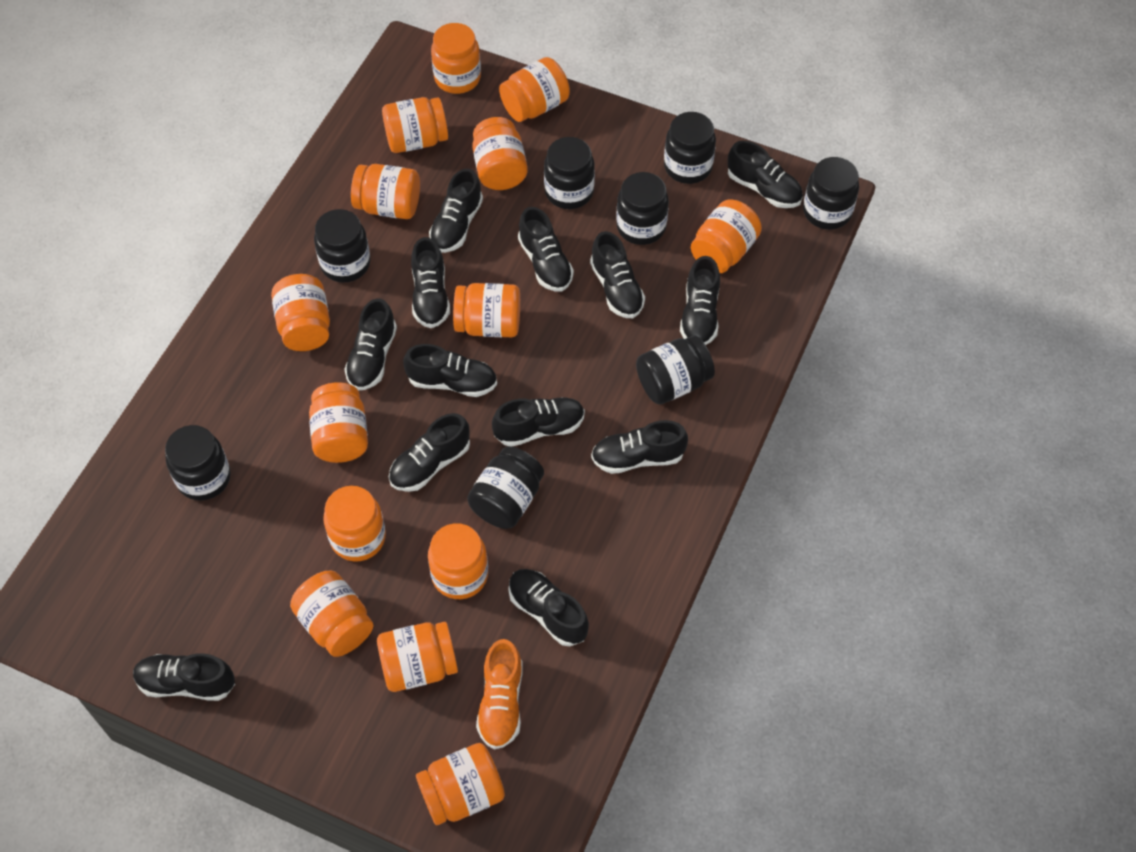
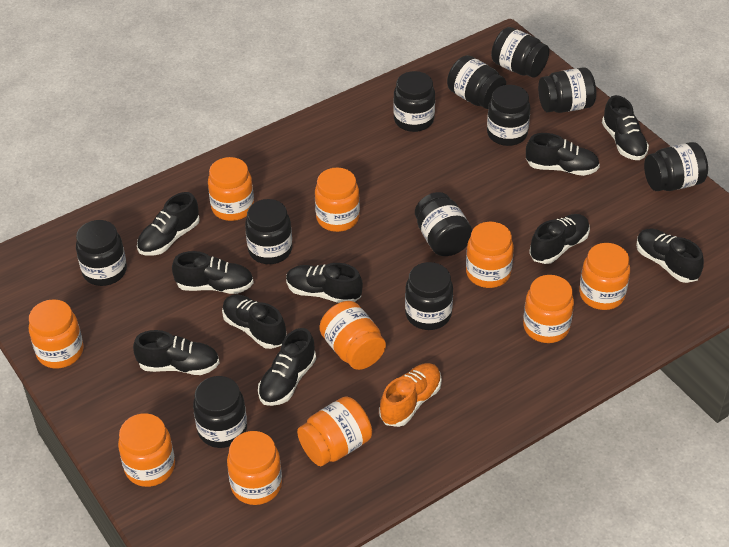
black jar: 8 -> 11
black shoe: 13 -> 10
orange jar: 14 -> 10

